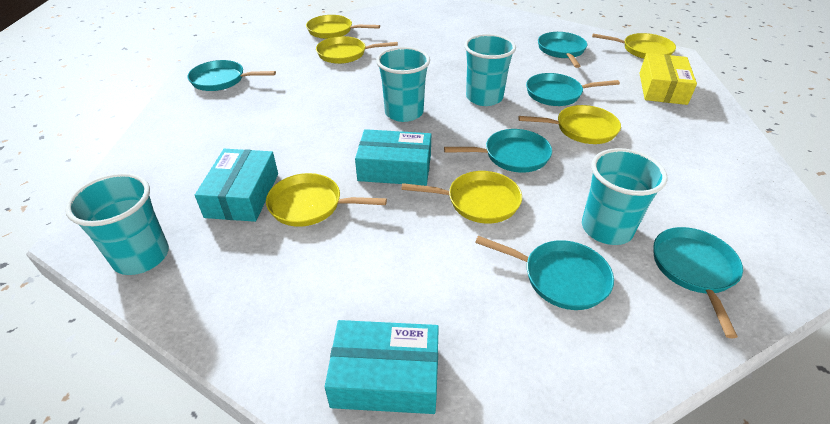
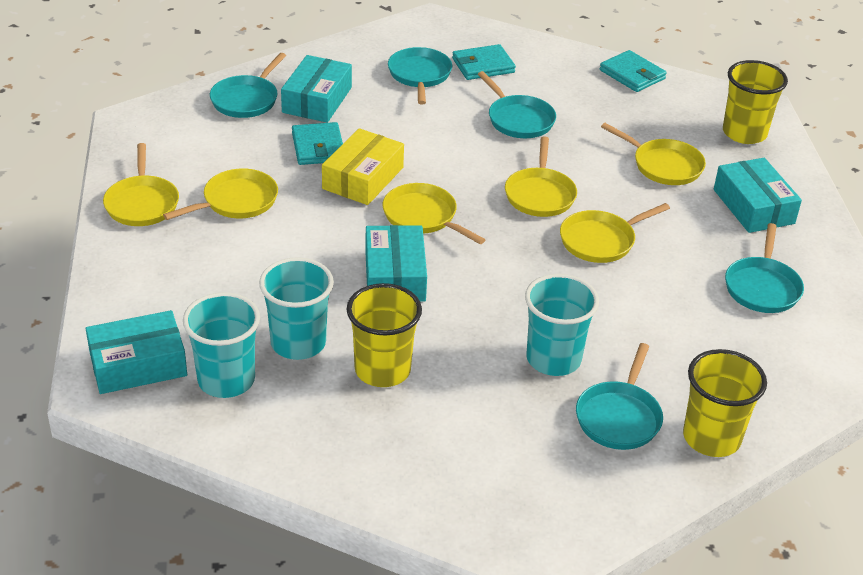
turquoise box: 3 -> 4
turquoise cup: 4 -> 3
turquoise pan: 6 -> 5
turquoise wallet: 0 -> 3
yellow cup: 0 -> 3

